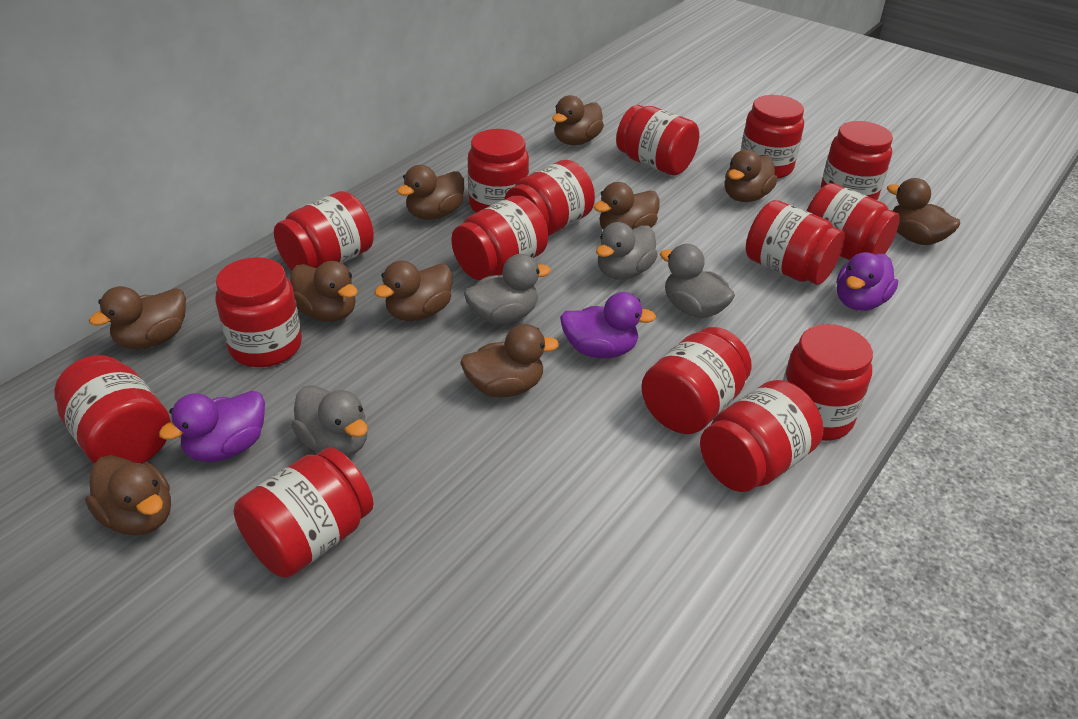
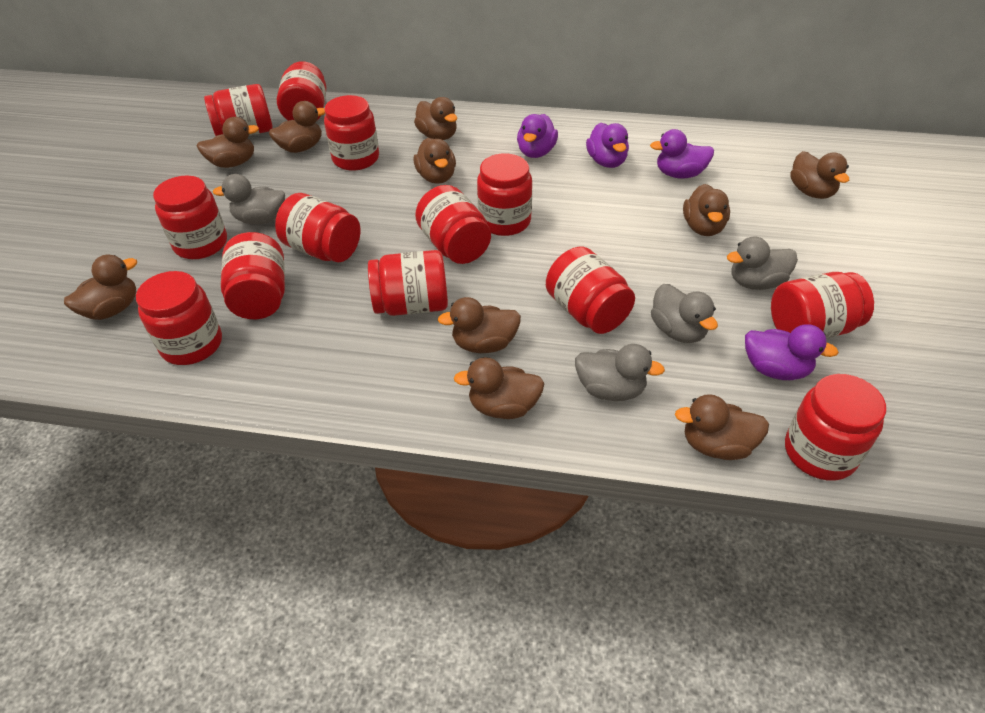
purple duck: 3 -> 4
red jar: 15 -> 13

